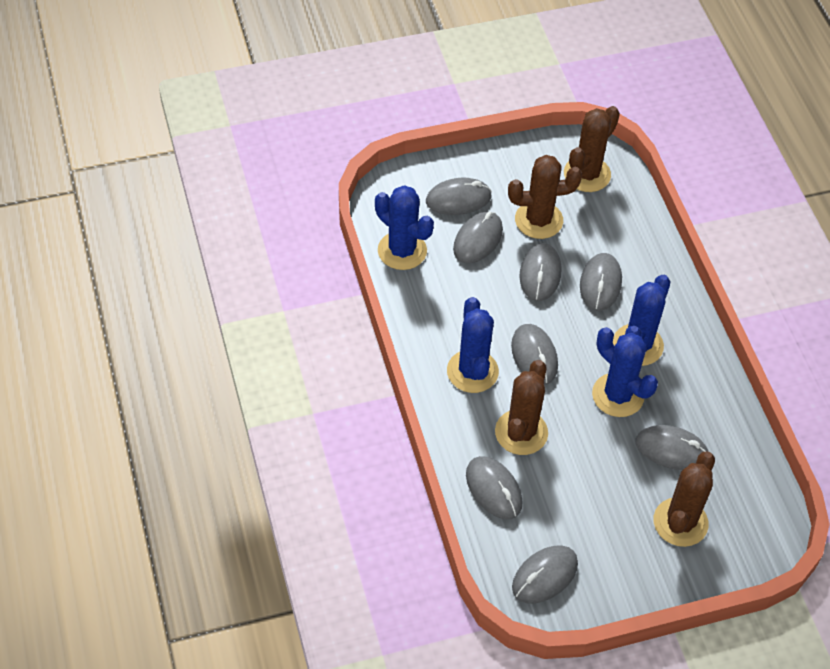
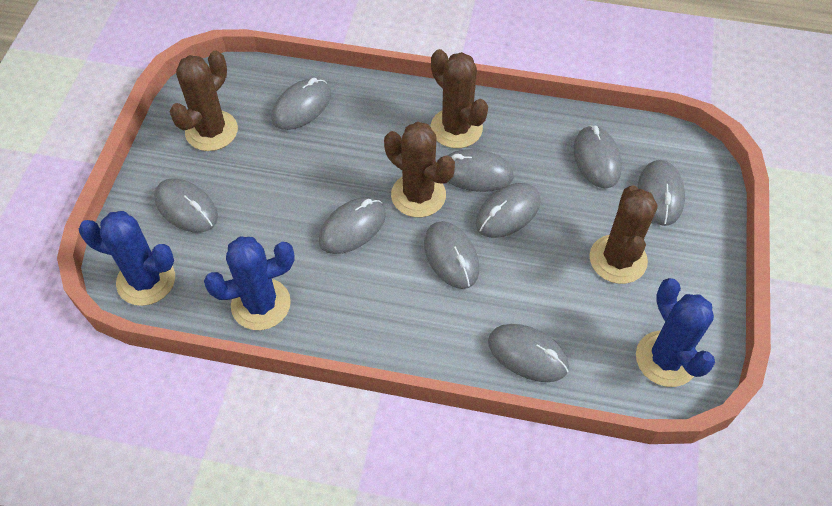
blue cactus: 4 -> 3
grey mouse: 8 -> 9

